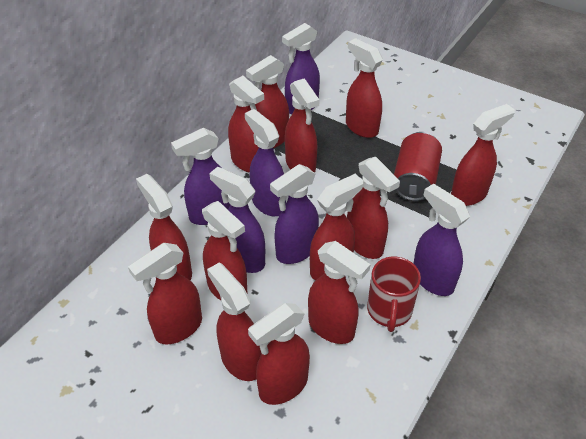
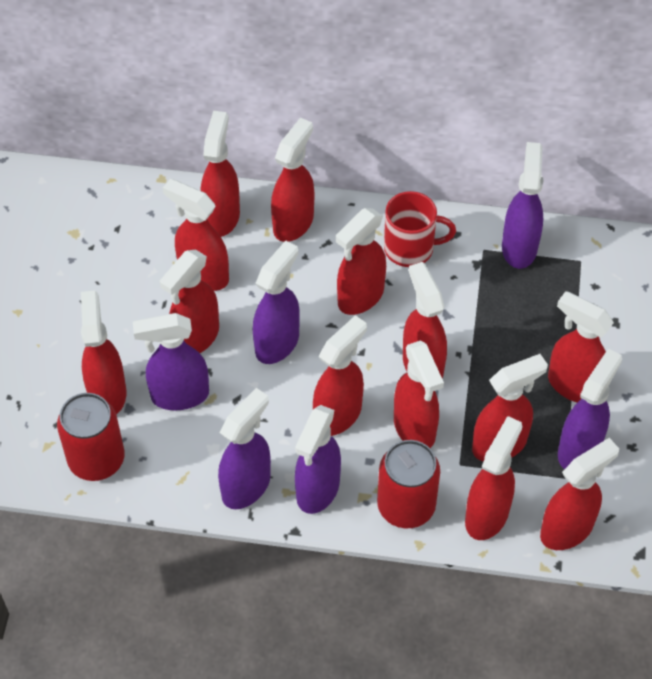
red can: 1 -> 2

